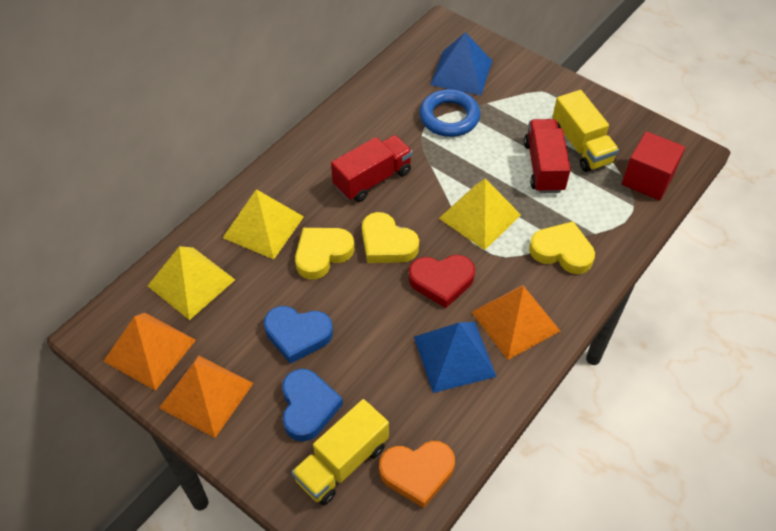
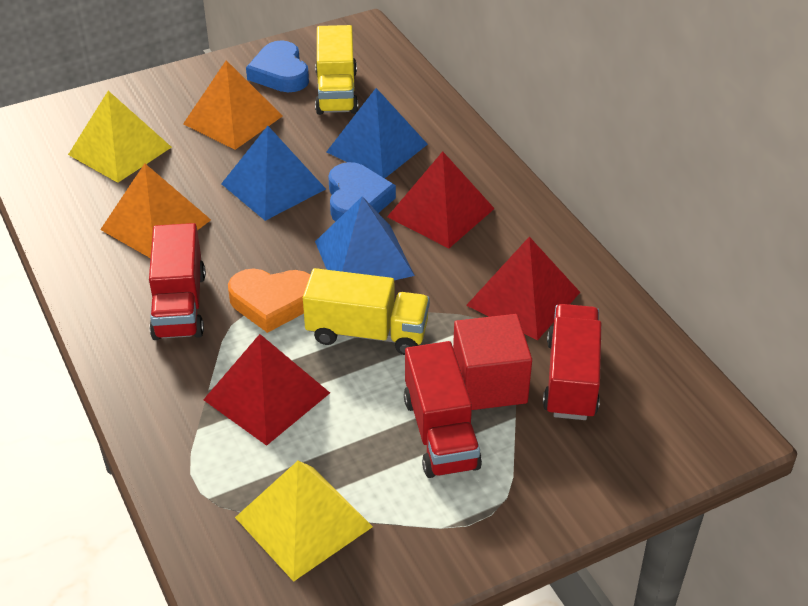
blue pyramid: 2 -> 3
blue ring: 1 -> 0
orange pyramid: 3 -> 2
red heart: 1 -> 0
red pyramid: 0 -> 3
red truck: 2 -> 3
yellow heart: 3 -> 0
yellow pyramid: 3 -> 2

